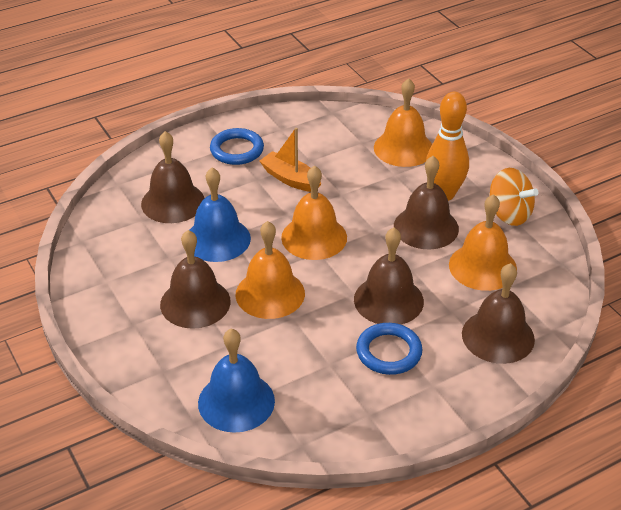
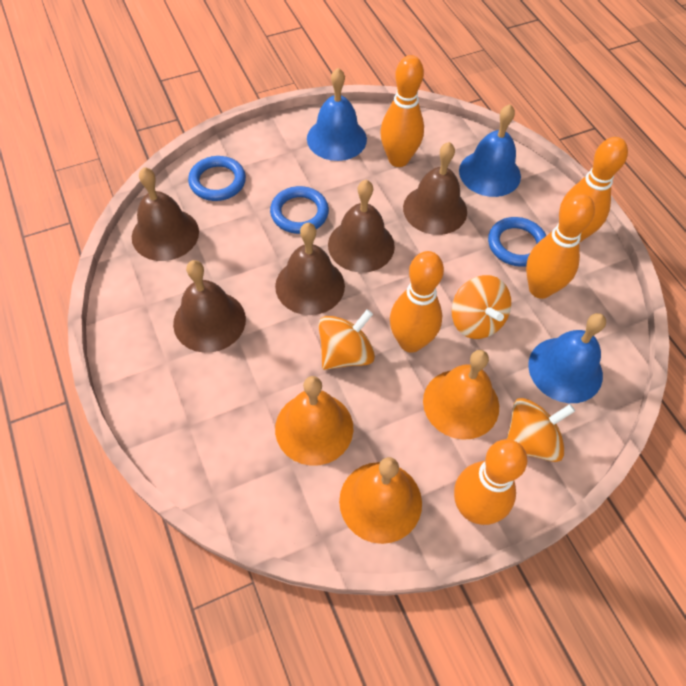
blue bell: 2 -> 3
blue ring: 2 -> 3
orange bell: 4 -> 3
orange boat: 1 -> 0
orange bowling pin: 1 -> 5
orange spinning top: 1 -> 3

